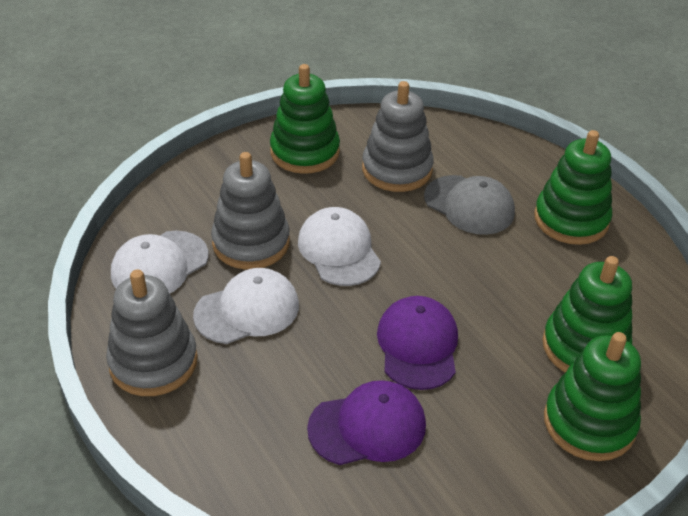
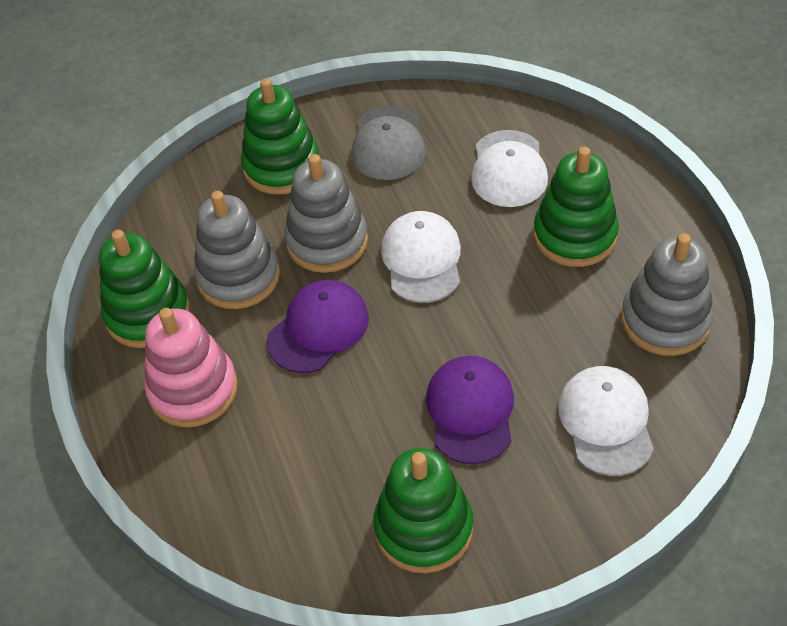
pink stacking toy: 0 -> 1

